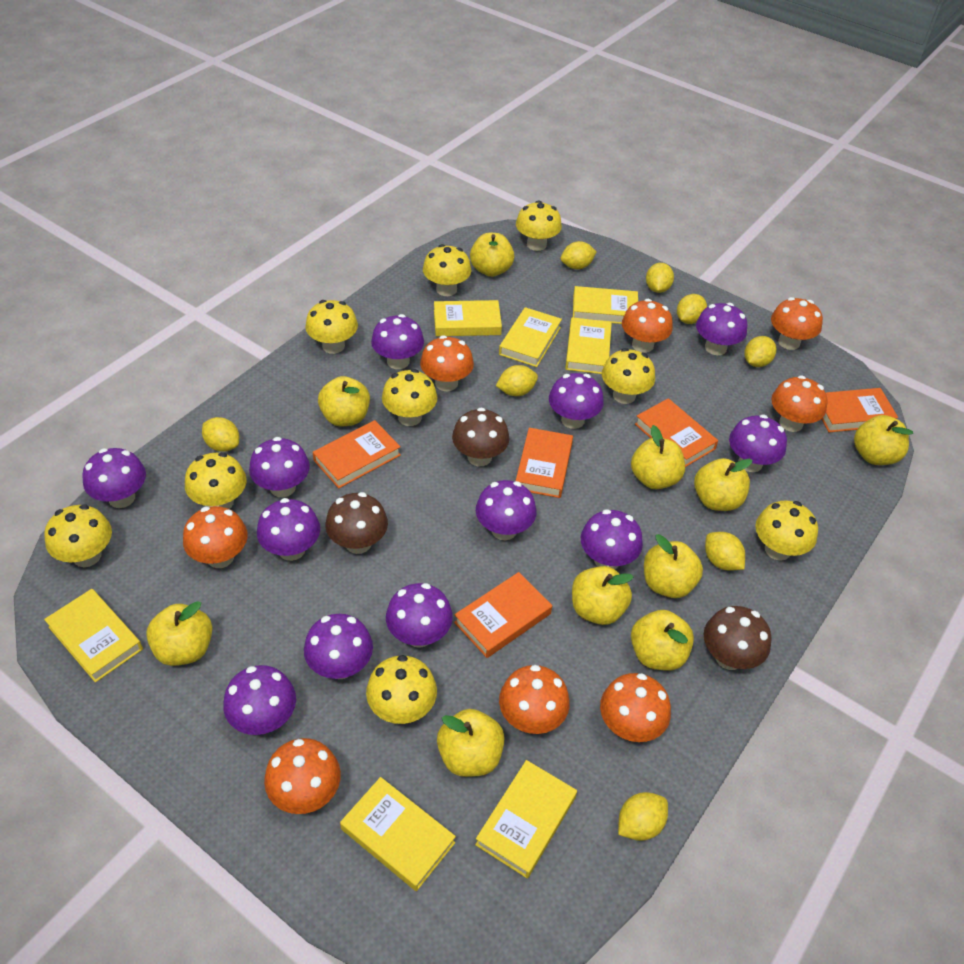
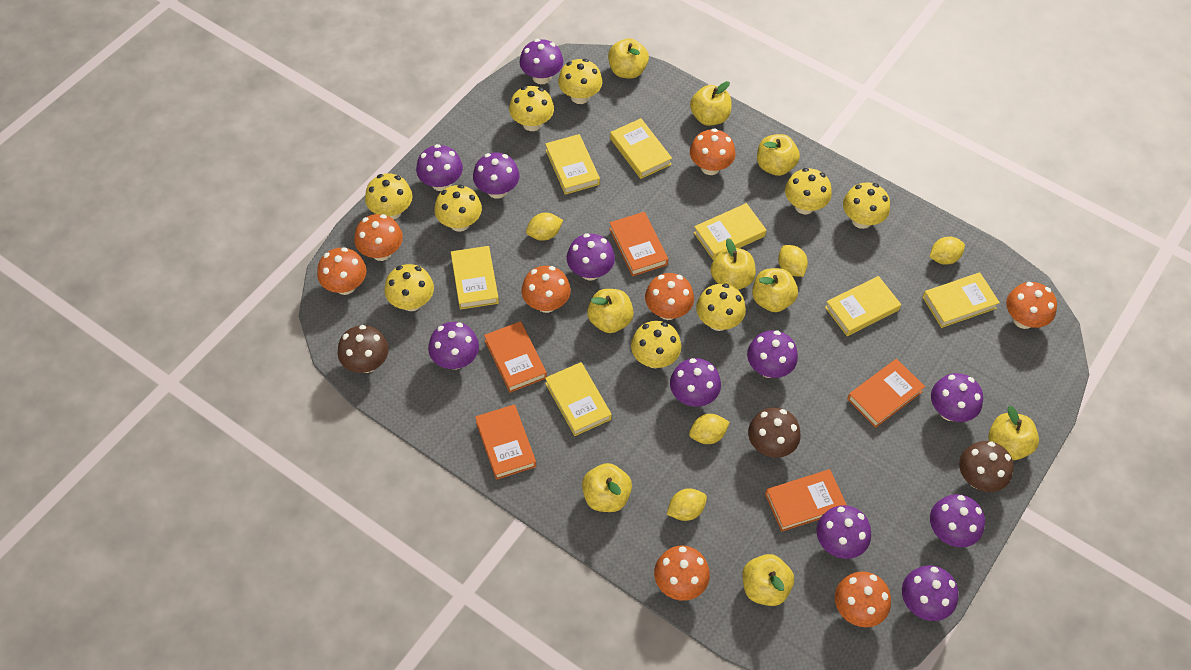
purple mushroom: 12 -> 11
yellow apple: 10 -> 9
yellow lemon: 8 -> 5

